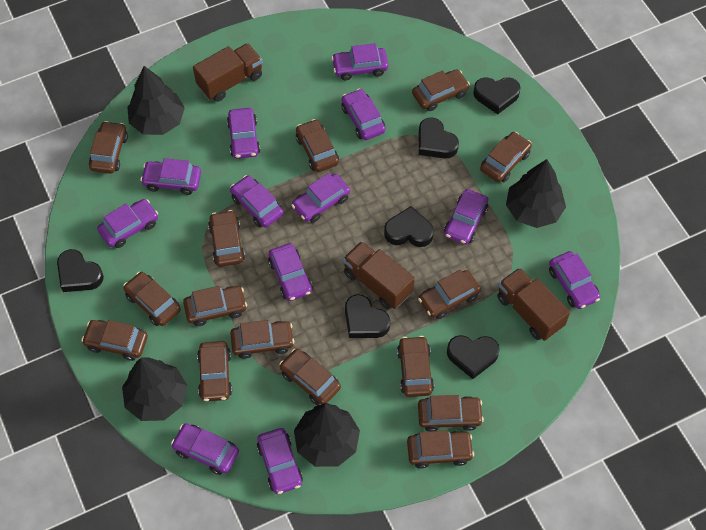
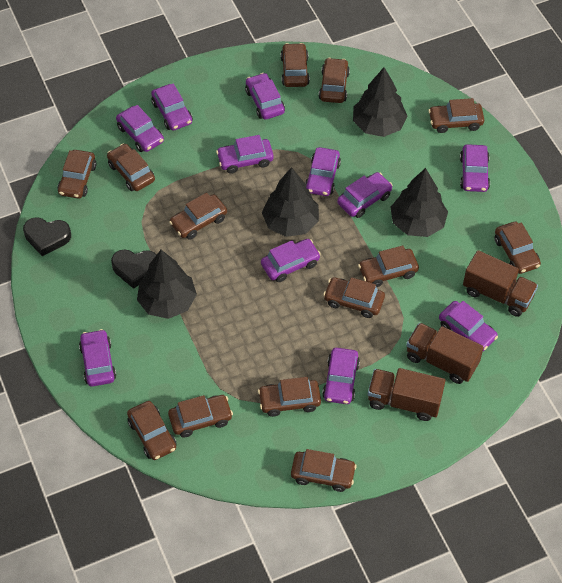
black heart: 6 -> 2
brown car: 15 -> 13
purple car: 12 -> 11

